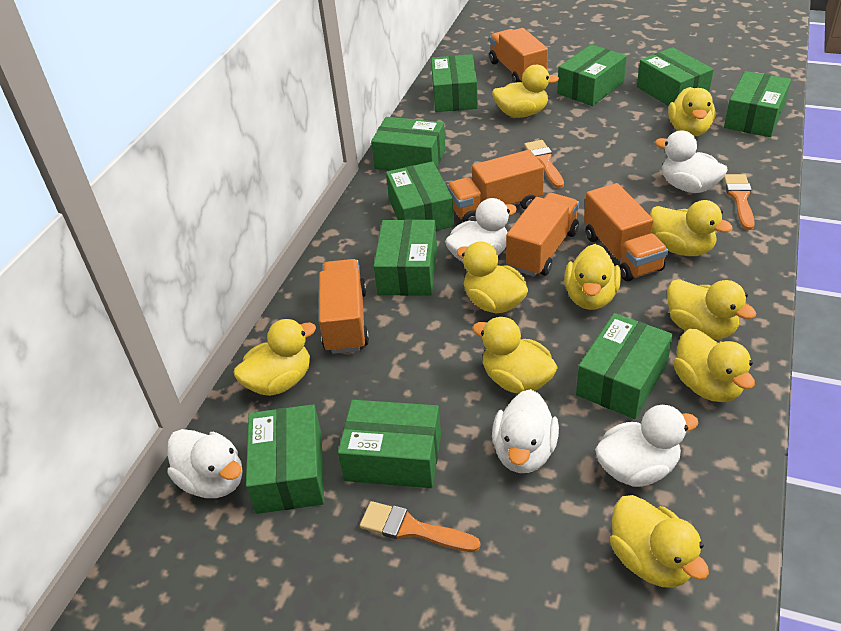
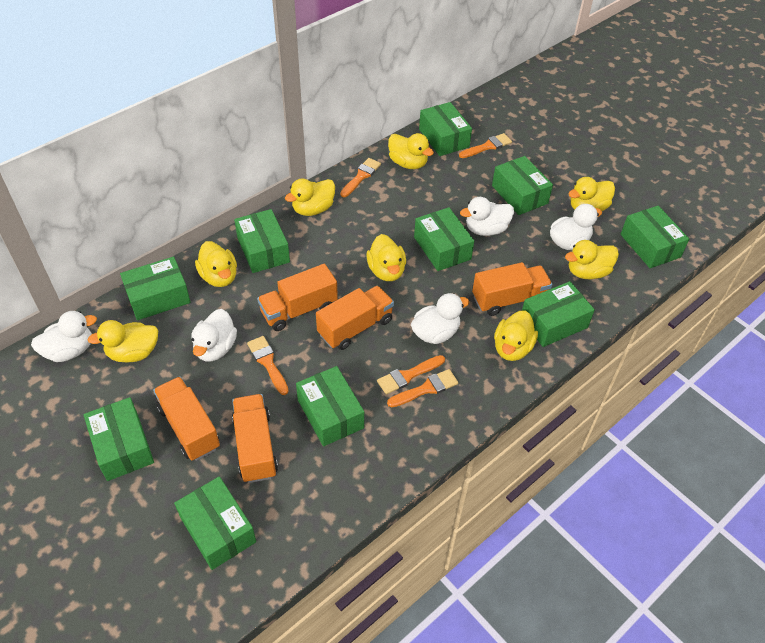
orange brush: 3 -> 5
yellow duck: 10 -> 8

